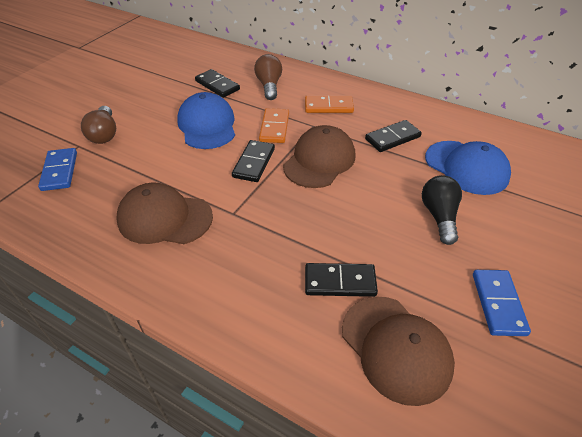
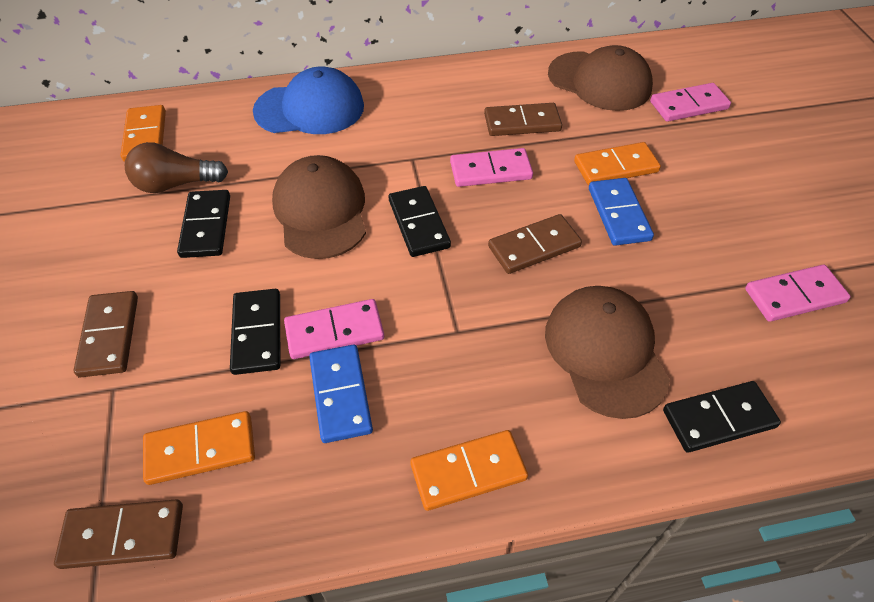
black light bulb: 1 -> 0
blue cap: 2 -> 1
brown domino: 0 -> 4
brown light bulb: 2 -> 1
orange domino: 2 -> 4
pink domino: 0 -> 4

